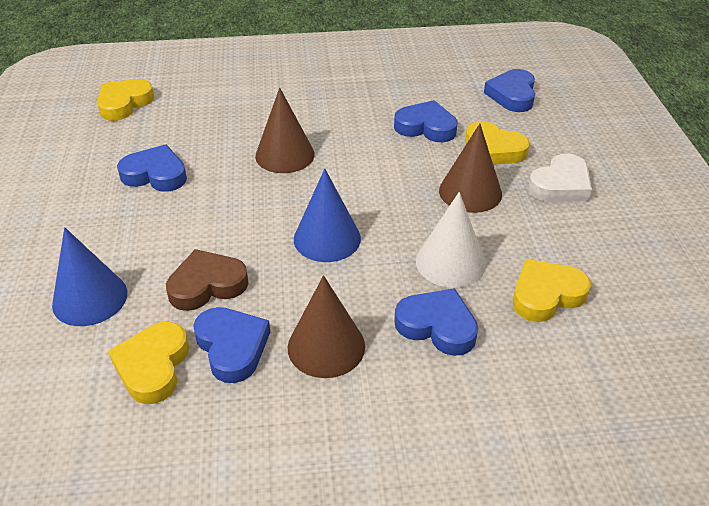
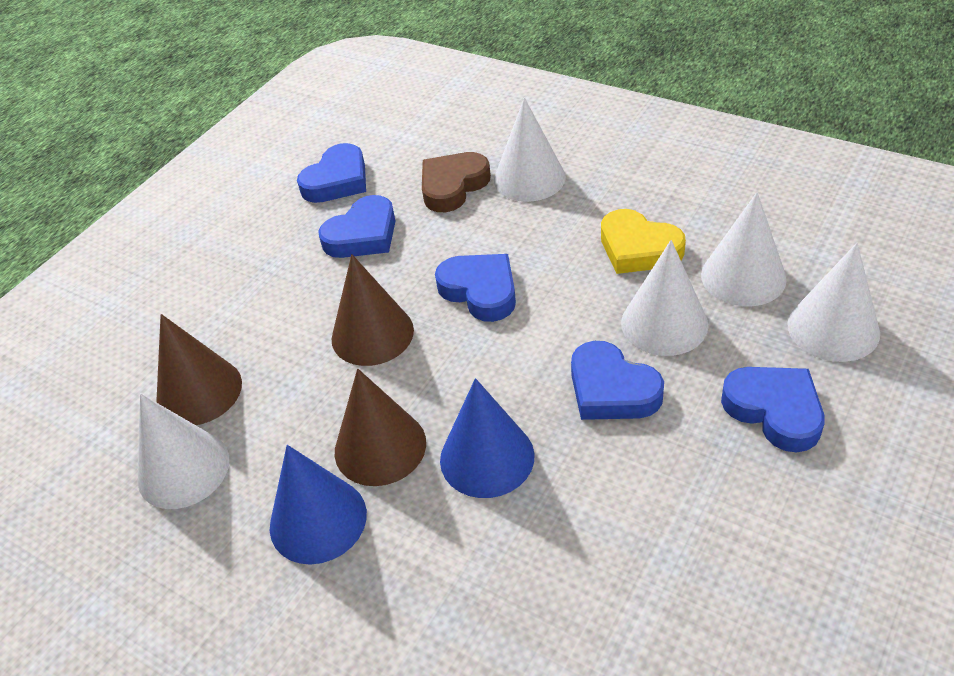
white cone: 1 -> 5
white heart: 1 -> 0
yellow heart: 4 -> 1

